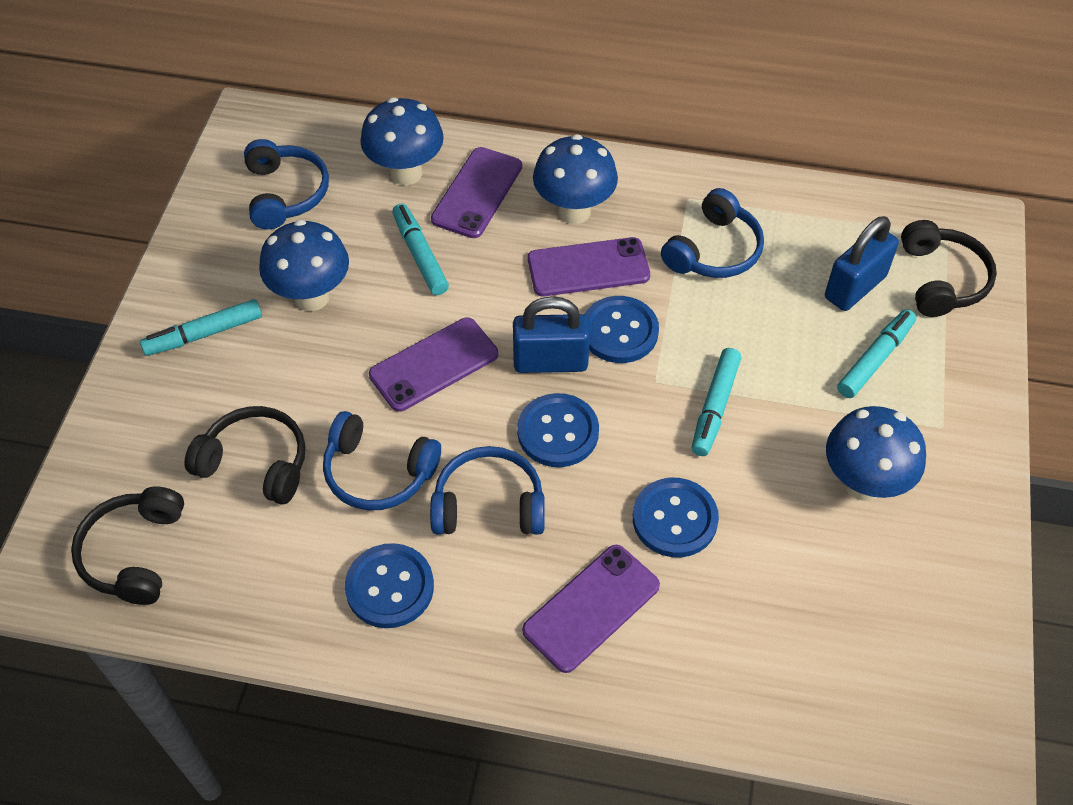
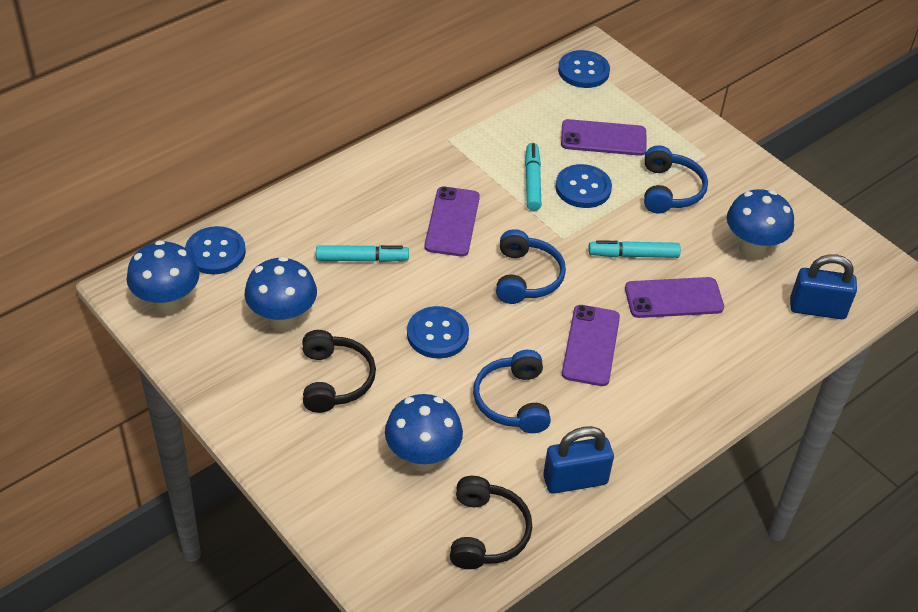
black headphones: 3 -> 2
blue headphones: 4 -> 3
turquoise marker: 4 -> 3

